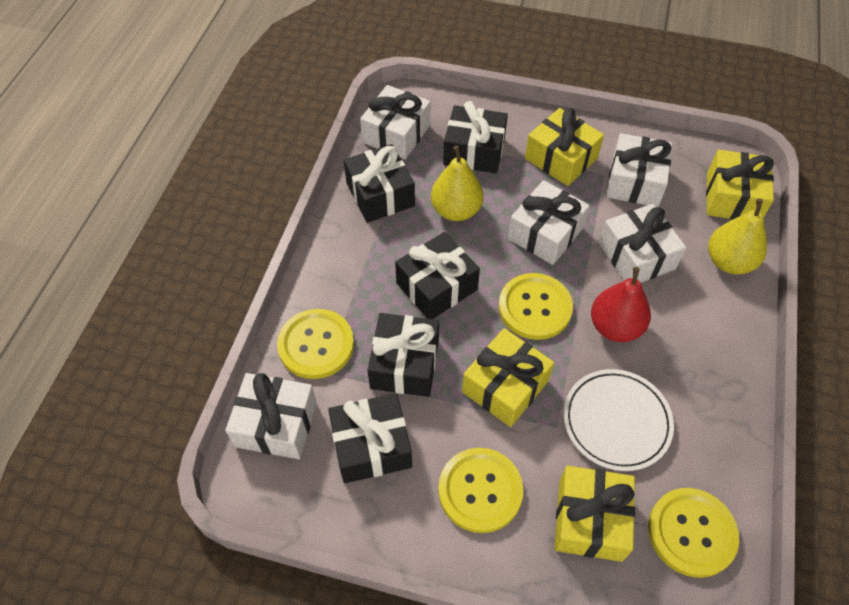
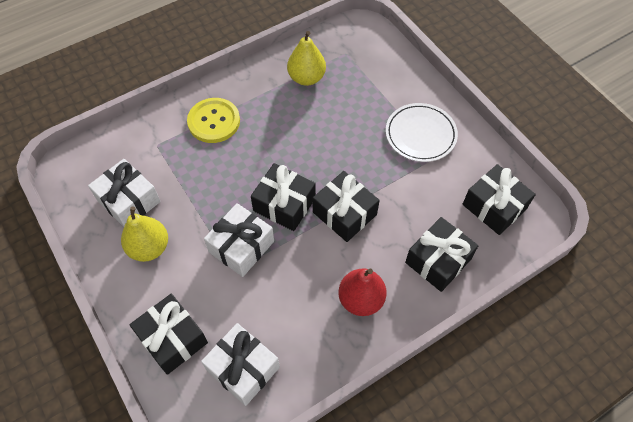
white gift: 5 -> 3
yellow button: 4 -> 1
yellow gift: 4 -> 0

